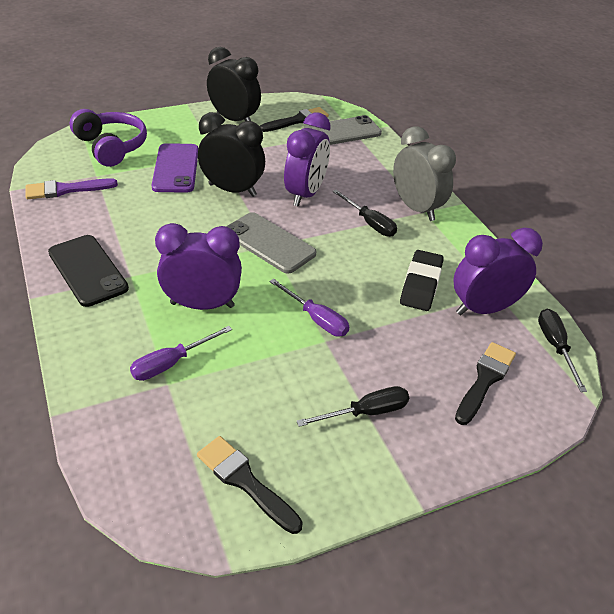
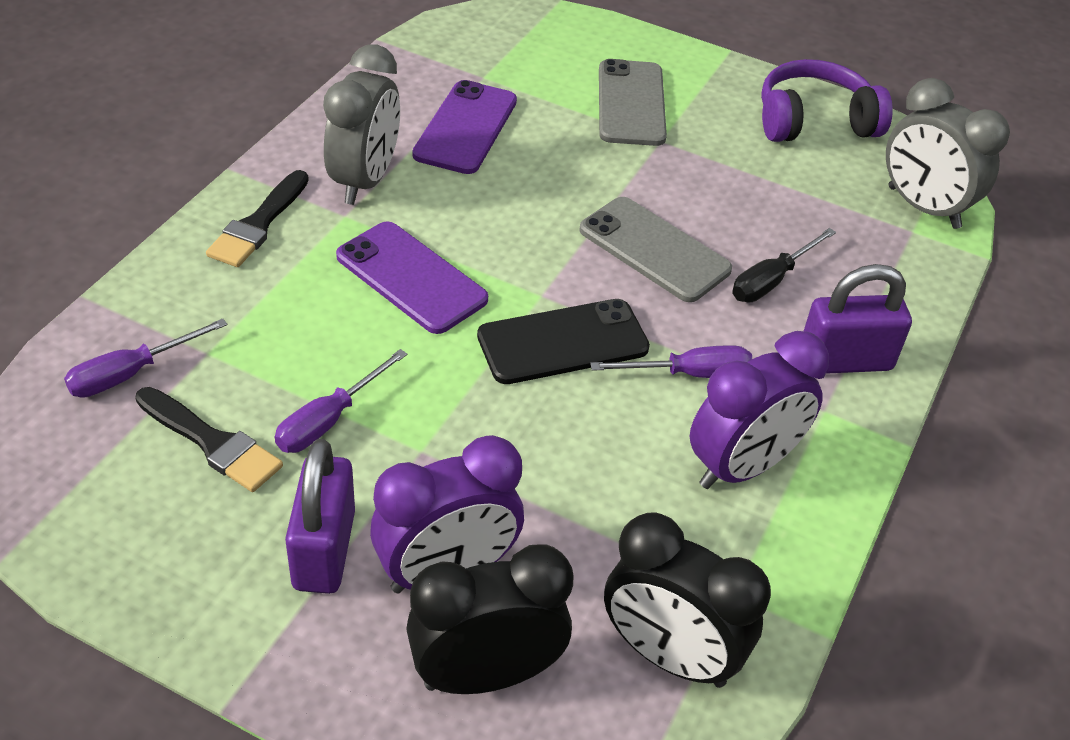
black brush: 3 -> 2
black eraser: 1 -> 0
black screwdriver: 3 -> 1
grey clock: 1 -> 2
purple brush: 1 -> 0
purple clock: 3 -> 2
purple padlock: 0 -> 2
purple phone: 1 -> 2
purple screwdriver: 2 -> 3

